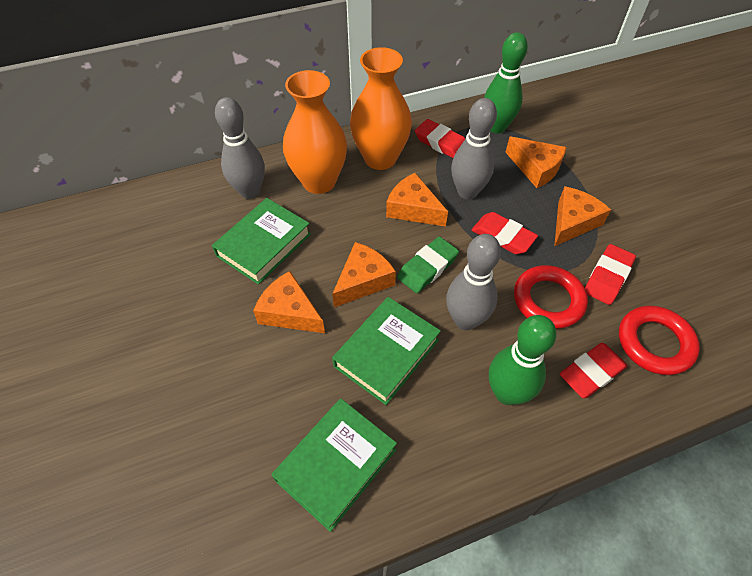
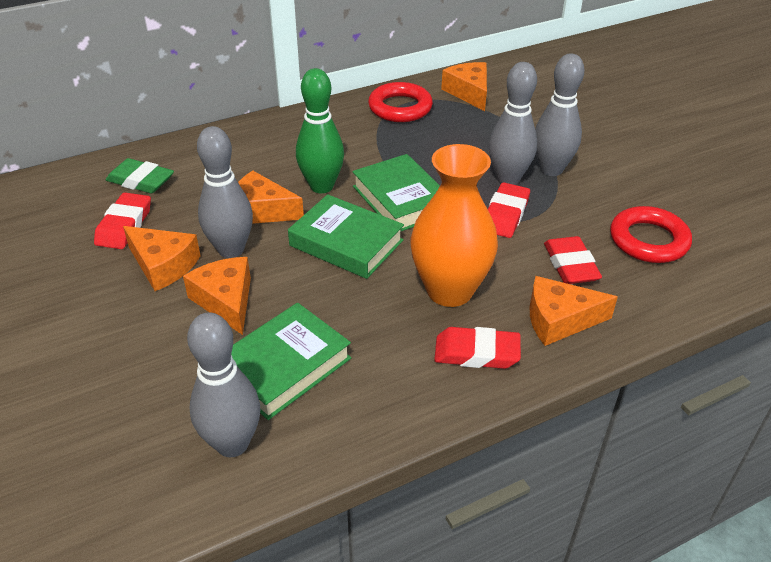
green bowling pin: 2 -> 1
grey bowling pin: 3 -> 4
orange vase: 2 -> 1

